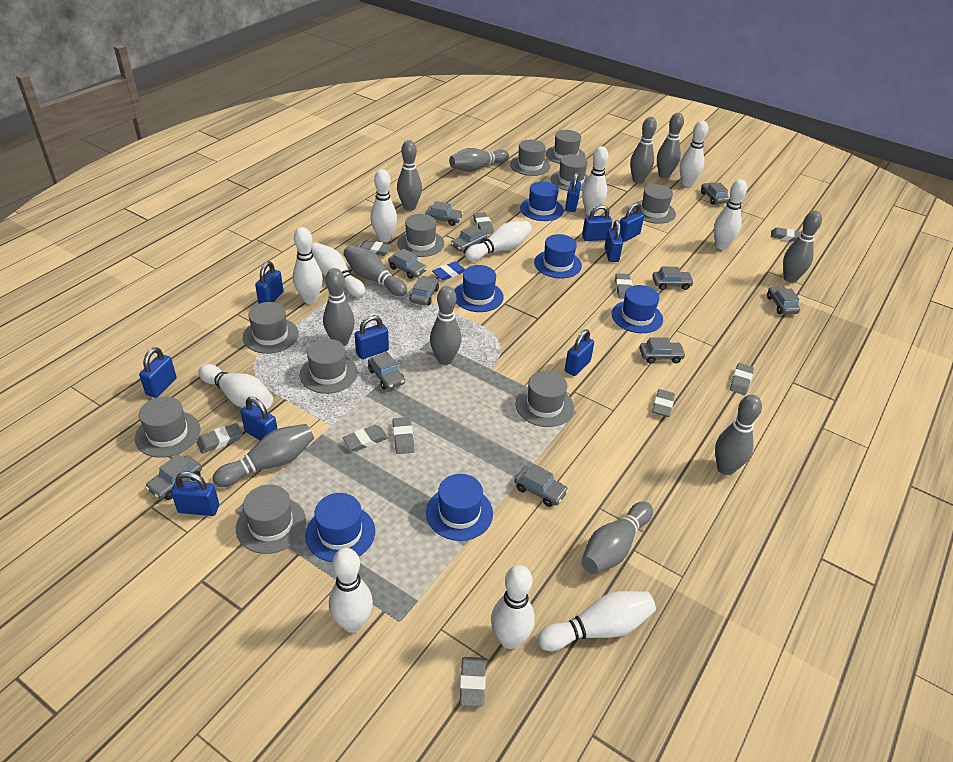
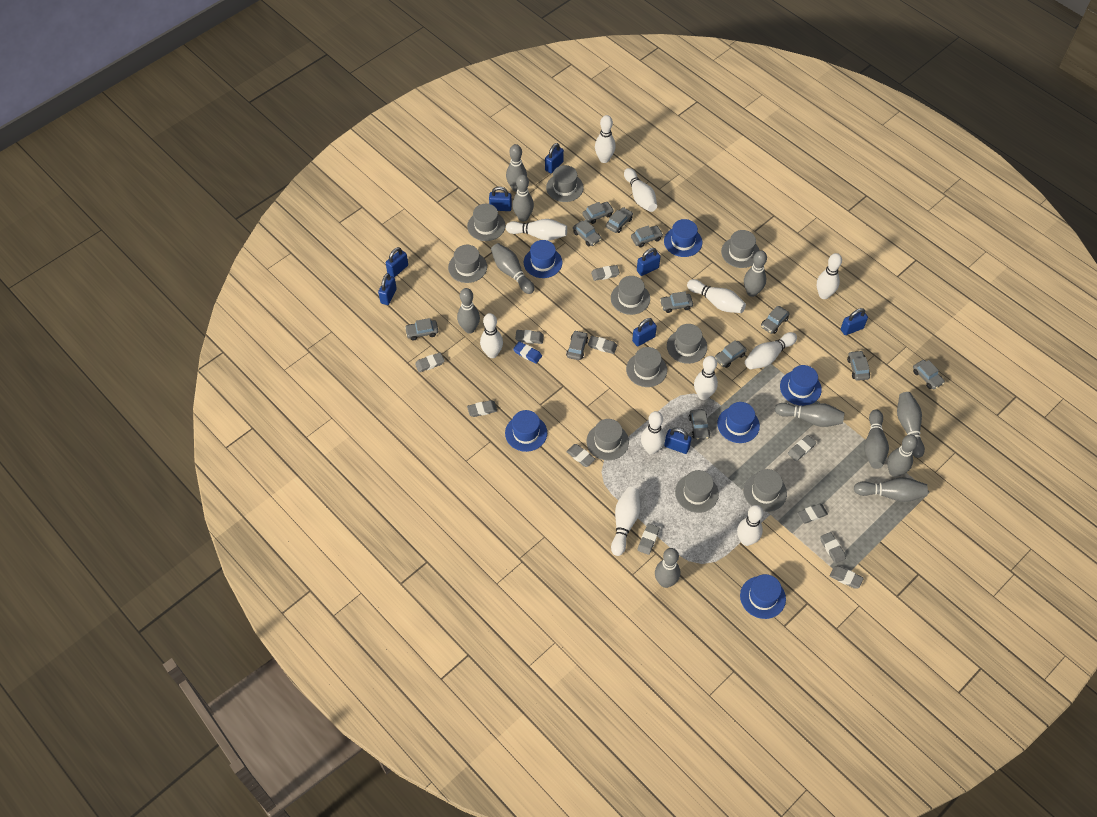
blue padlock: 10 -> 8
grey car: 11 -> 12
grey eraser: 10 -> 11

